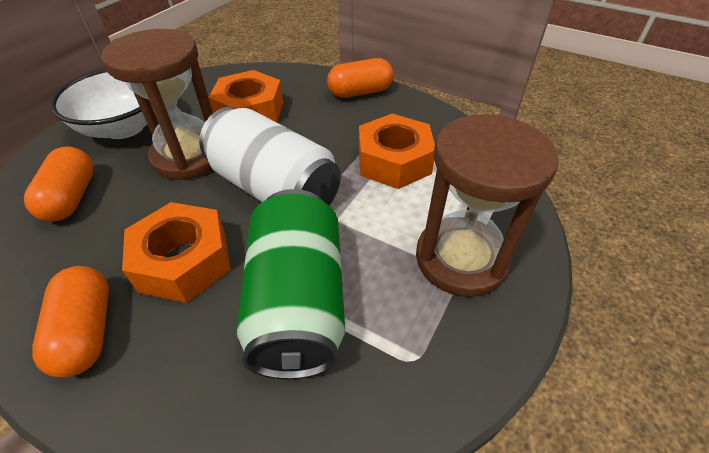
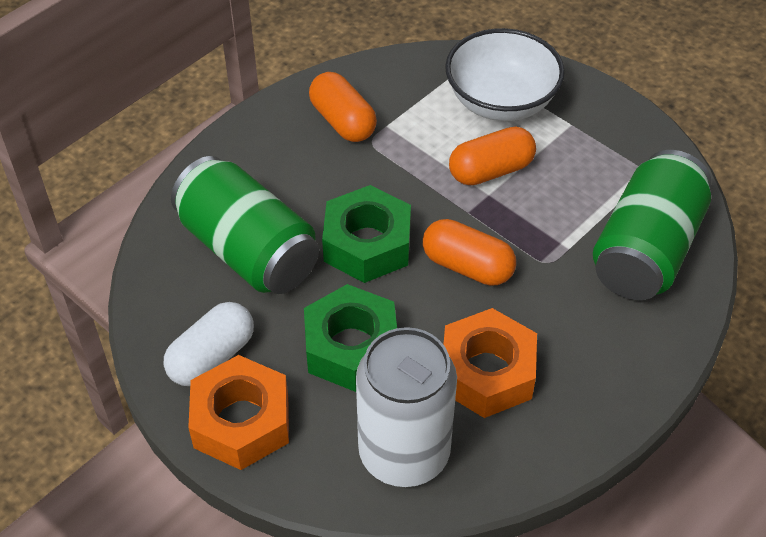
brown hourglass: 2 -> 0
green can: 1 -> 2
green nut: 0 -> 2
orange nut: 3 -> 2
white capsule: 0 -> 1

